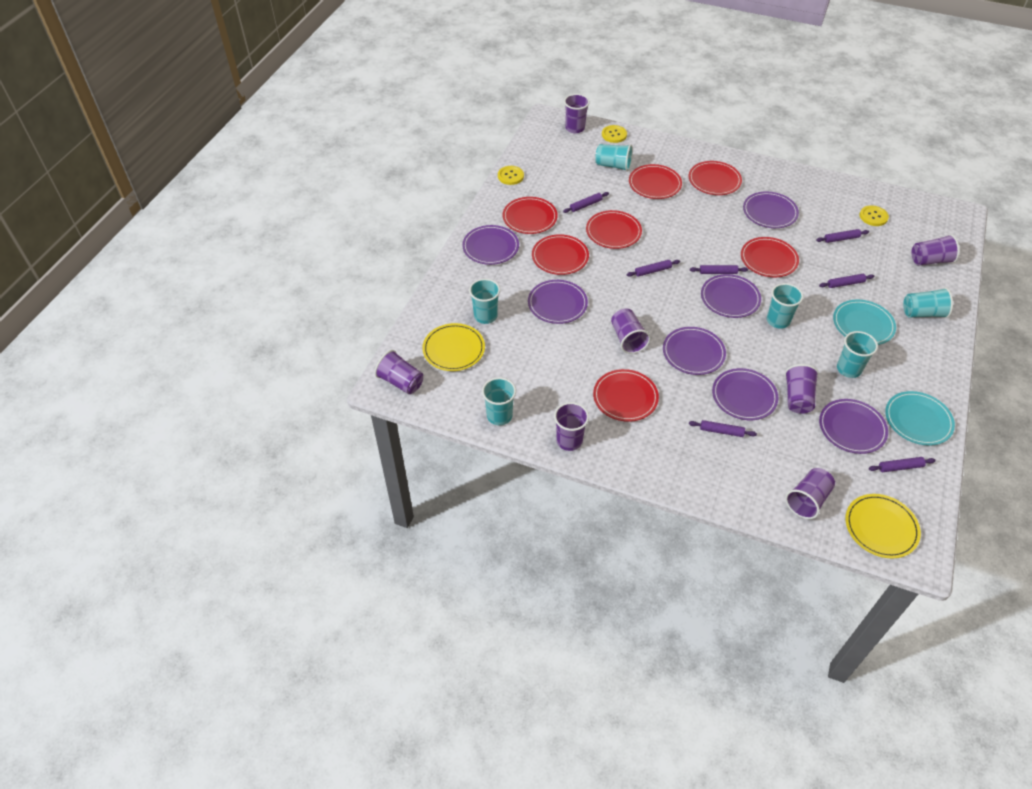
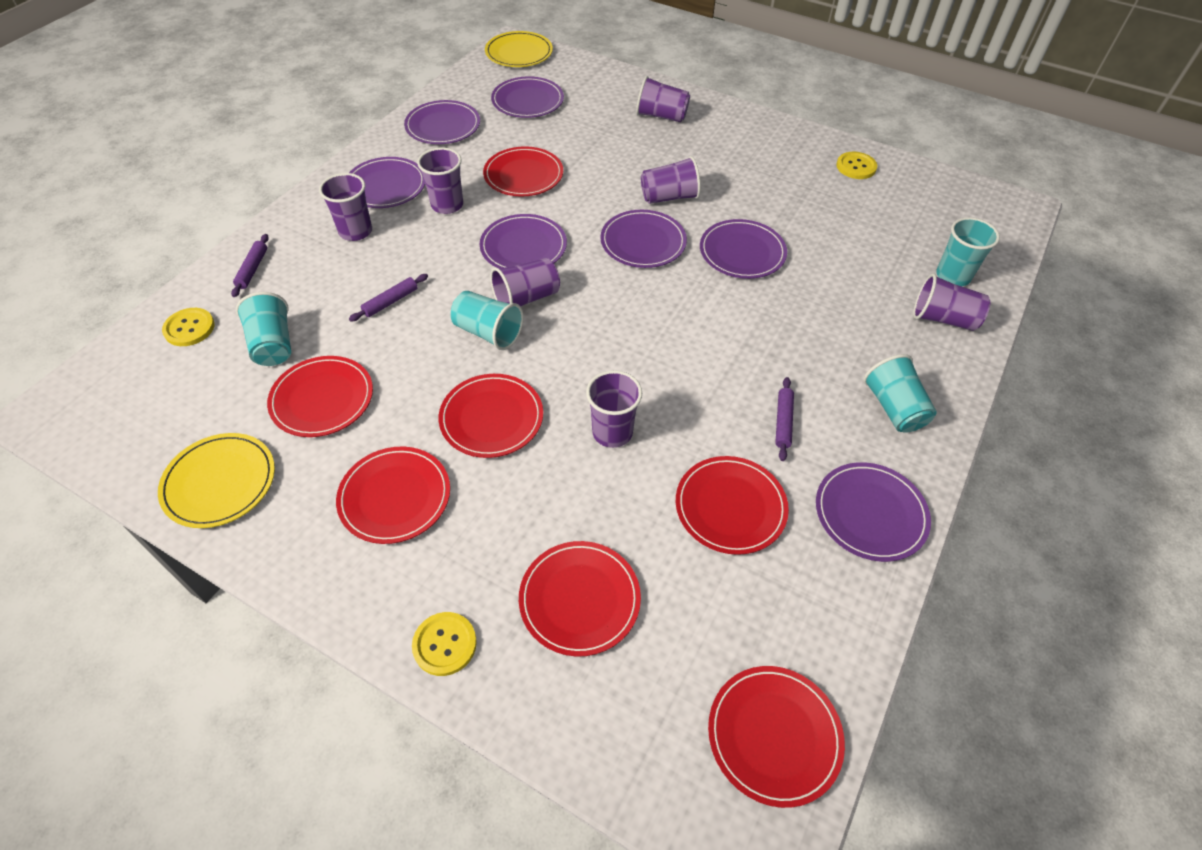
purple rolling pin: 7 -> 3
turquoise cup: 6 -> 4
turquoise plate: 2 -> 0

